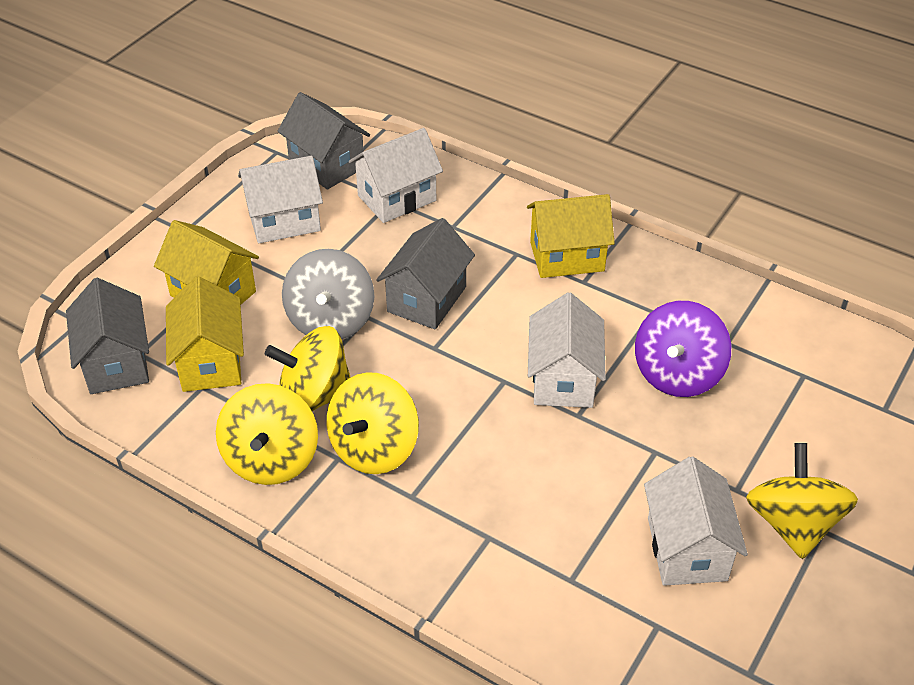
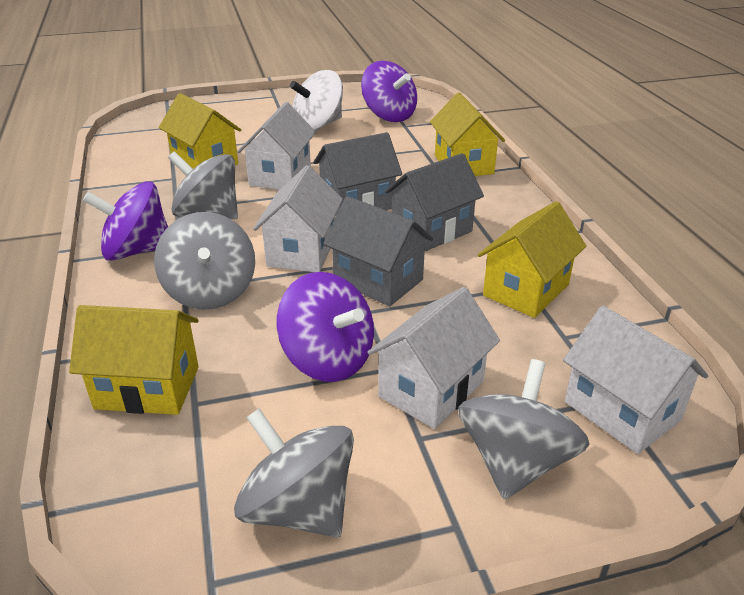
grey spinning top: 1 -> 4
purple spinning top: 1 -> 3
white spinning top: 0 -> 1
yellow house: 3 -> 4
yellow spinning top: 4 -> 0

